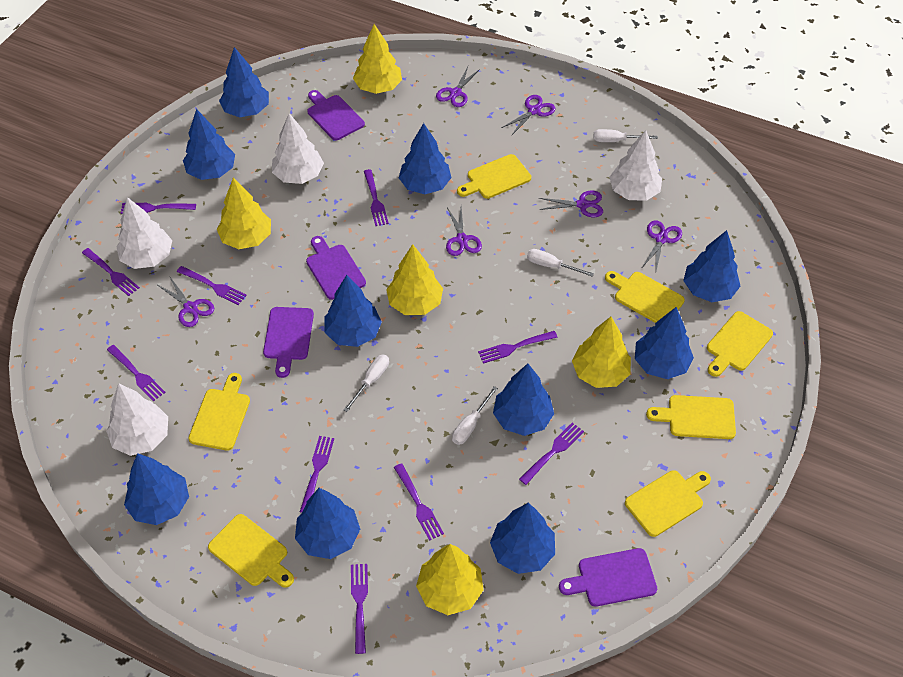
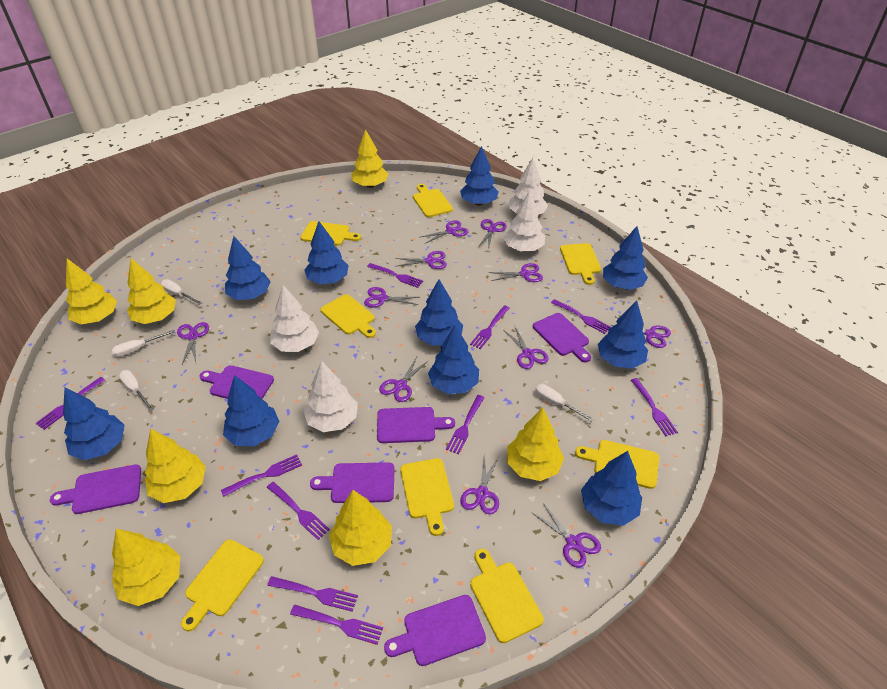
purple cutting board: 4 -> 6
purple scissors: 6 -> 11
yellow cutting board: 7 -> 8
yellow tree: 5 -> 7

